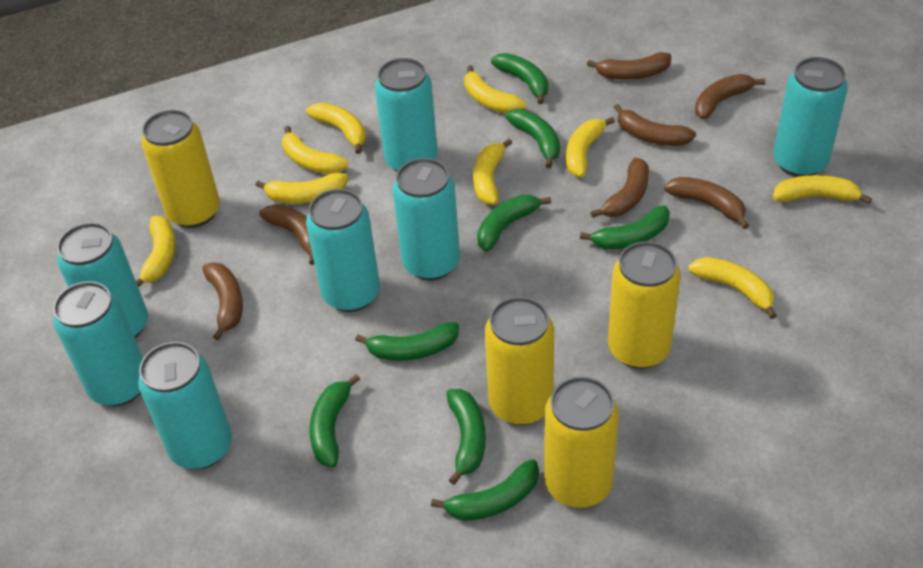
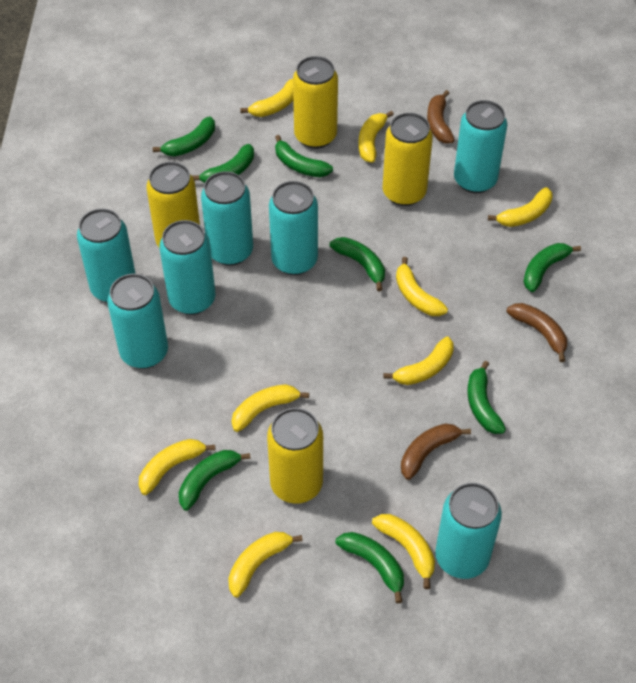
brown banana: 7 -> 3

